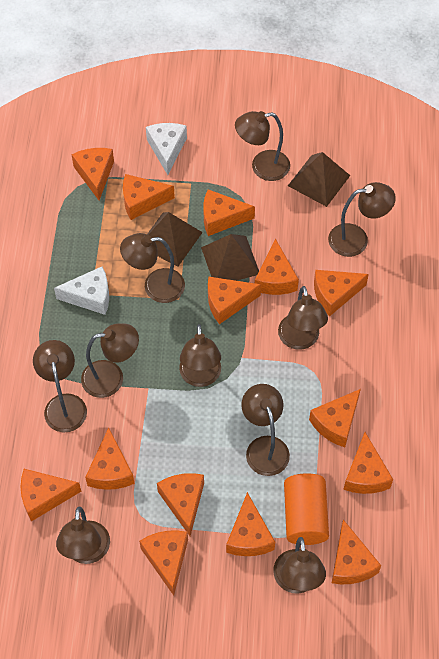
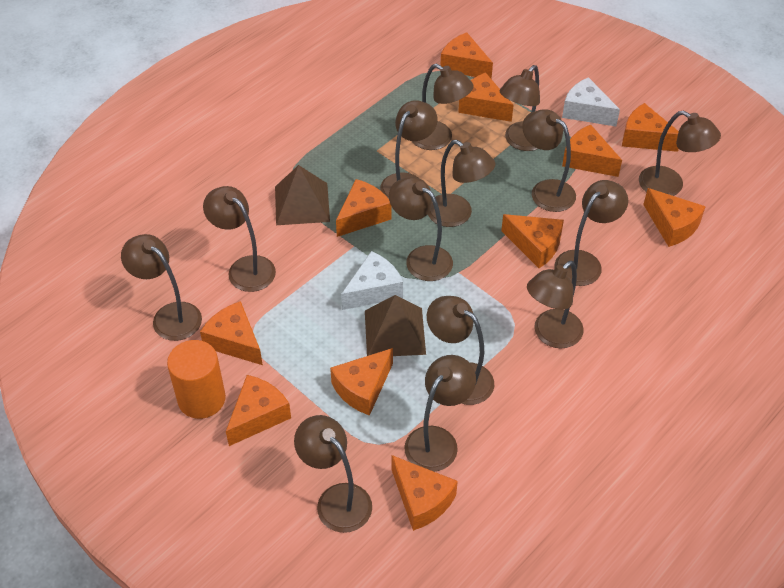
brown lamp: 10 -> 14
brown pyramid: 3 -> 2
orange cheese: 14 -> 11

